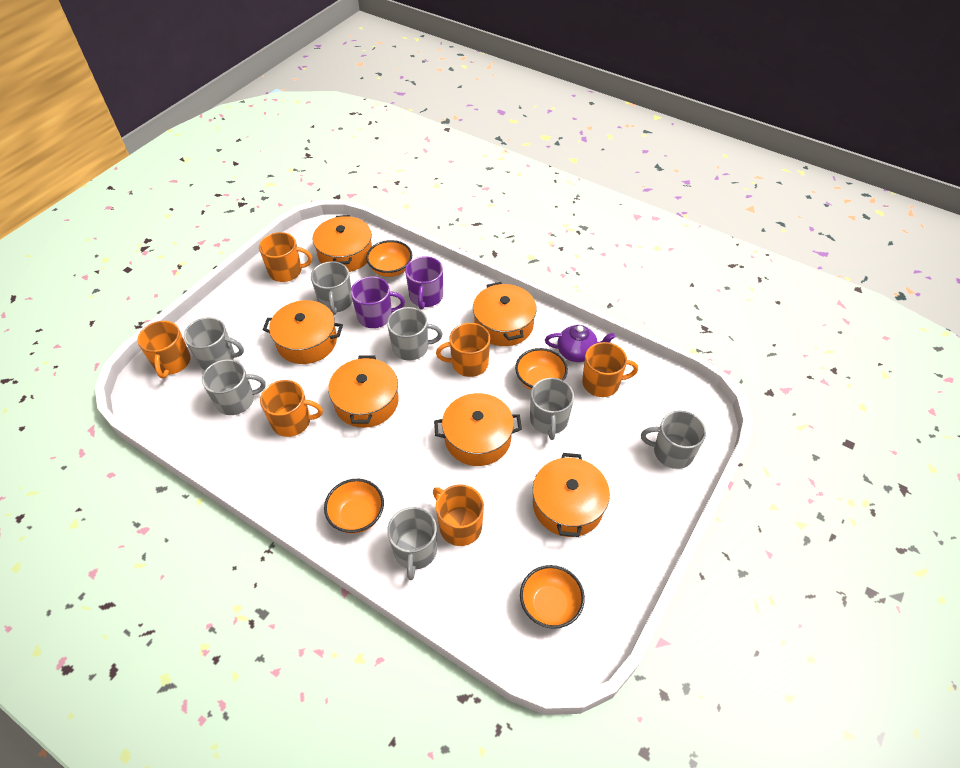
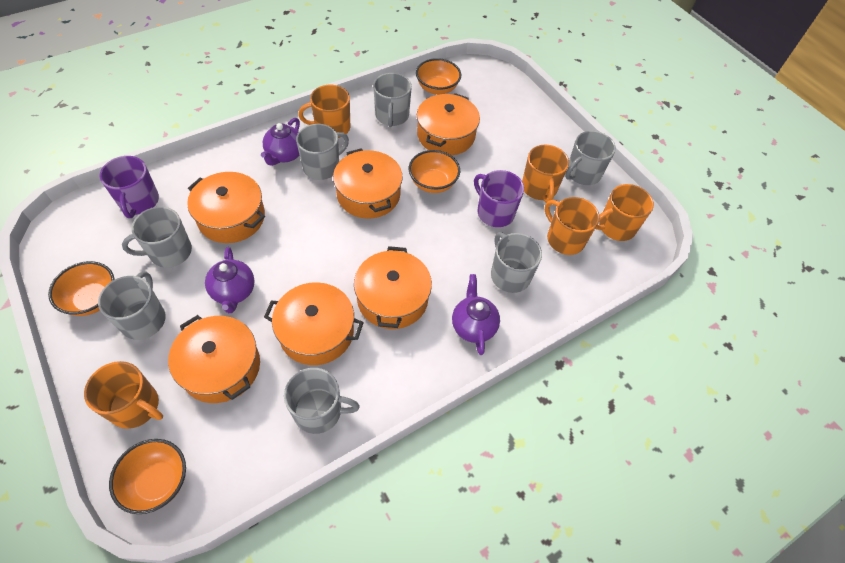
orange mug: 6 -> 5
purple teapot: 1 -> 3

